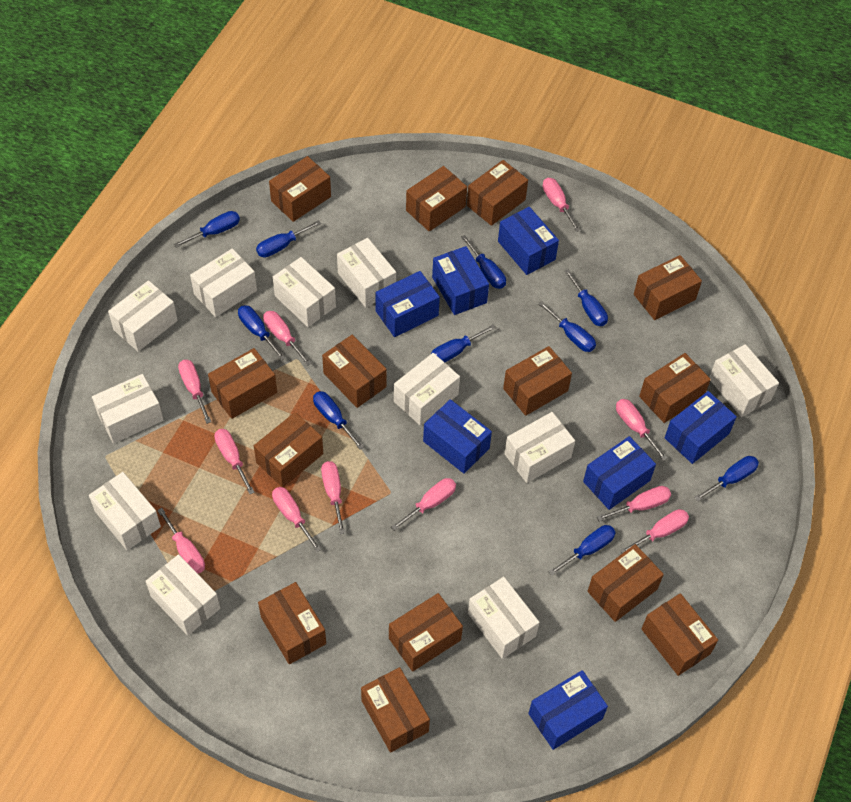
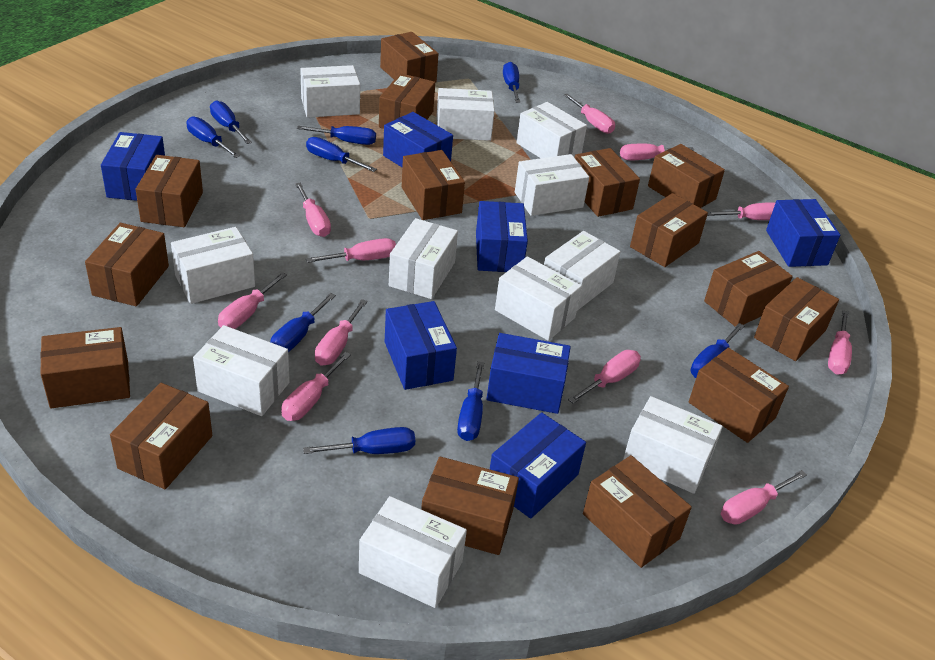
blue screwdriver: 10 -> 9
brown box: 14 -> 15

